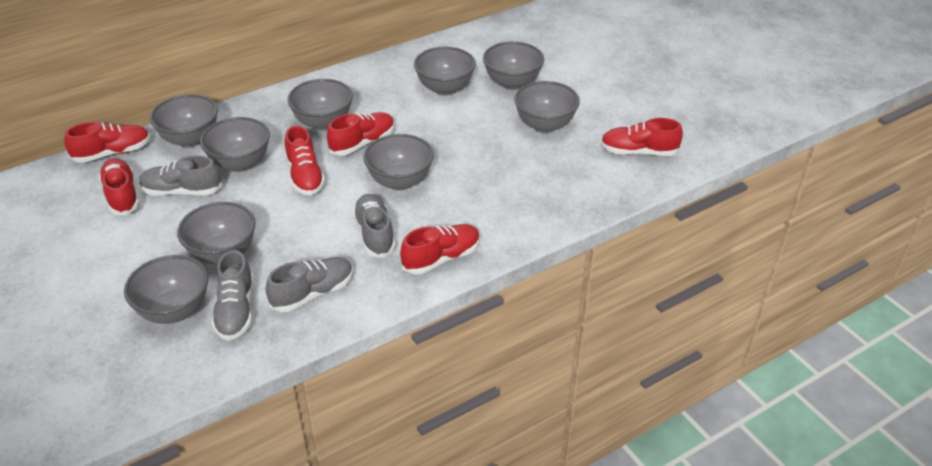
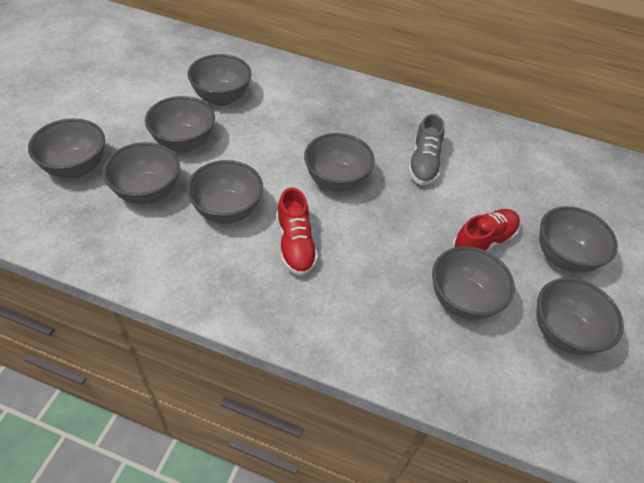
grey shoe: 4 -> 1
red shoe: 6 -> 2

